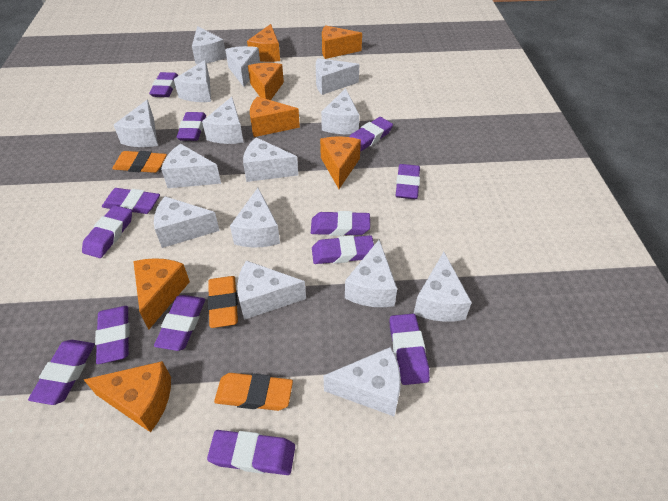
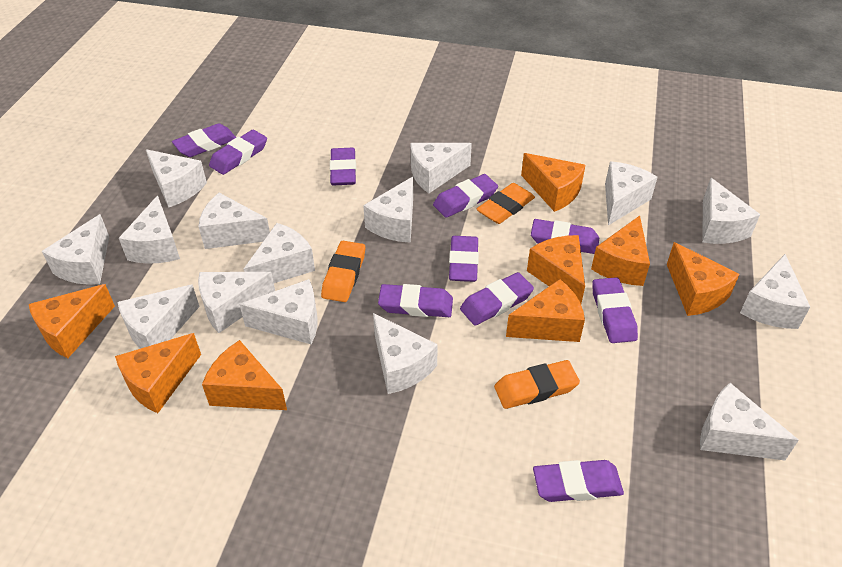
orange cheese: 7 -> 8
purple eraser: 13 -> 10

